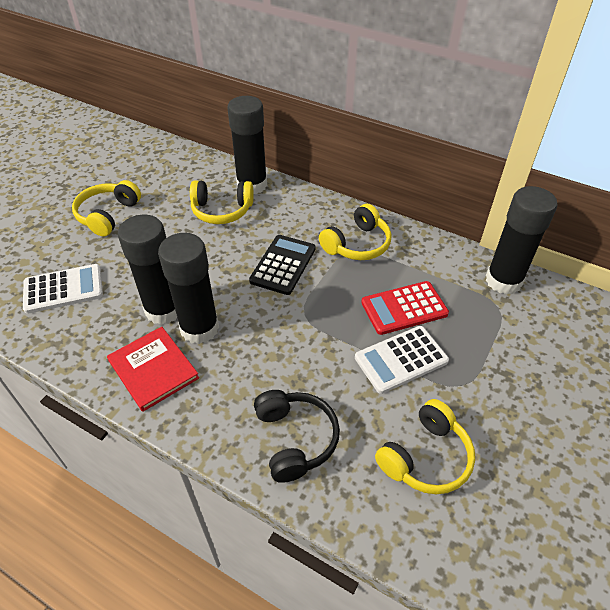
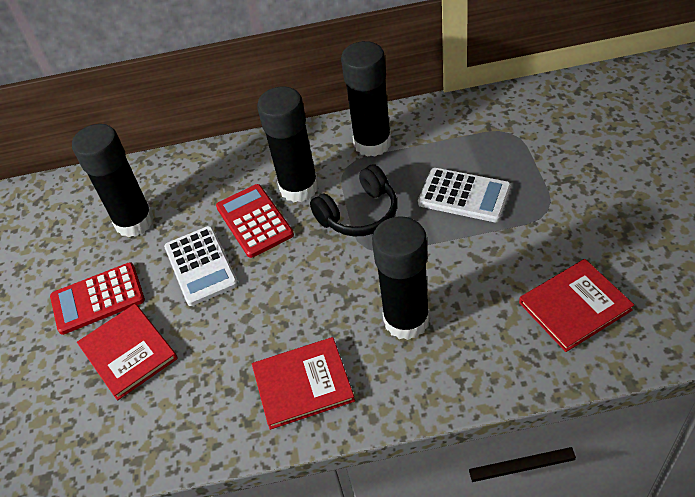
black calculator: 1 -> 0
red book: 1 -> 3
red calculator: 1 -> 2
yellow headphones: 4 -> 0

